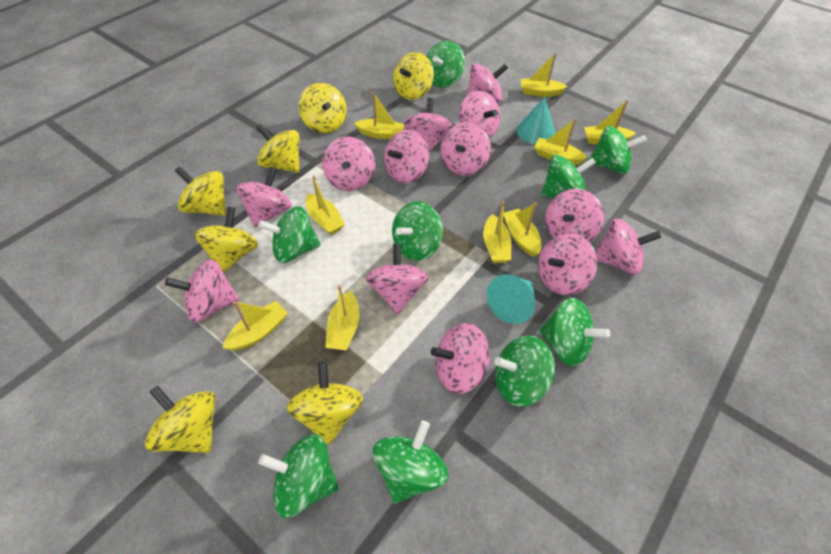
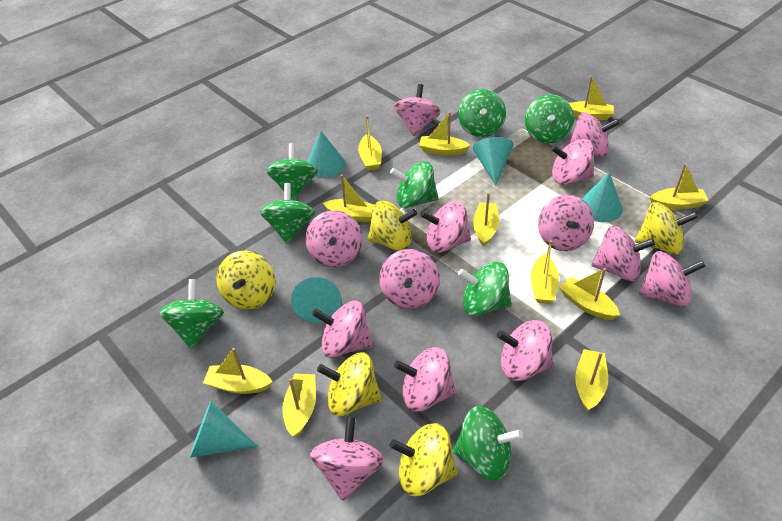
green spinning top: 9 -> 8
turquoise cone: 2 -> 5
yellow boat: 9 -> 11
yellow spinning top: 7 -> 5

